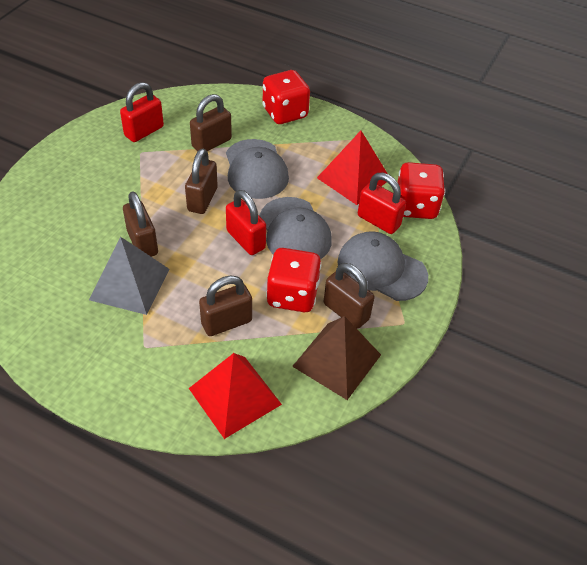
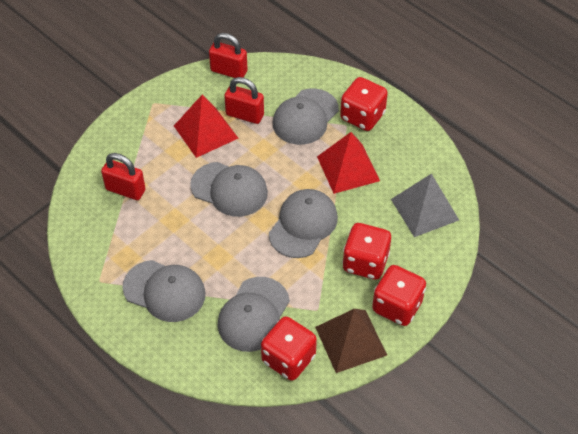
brown padlock: 5 -> 0
grey cap: 3 -> 5
red dice: 3 -> 4

